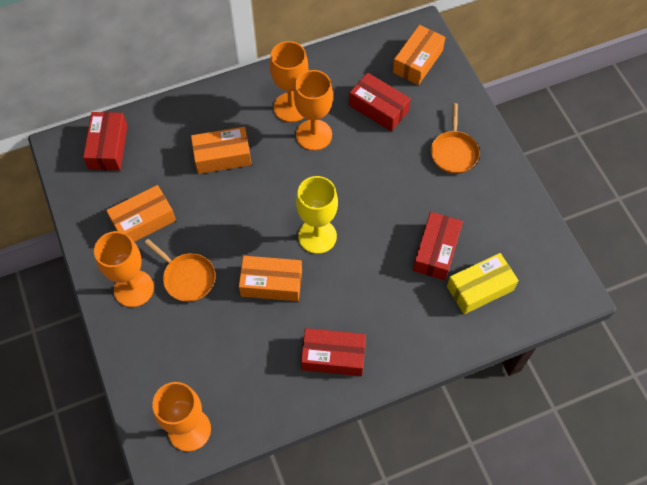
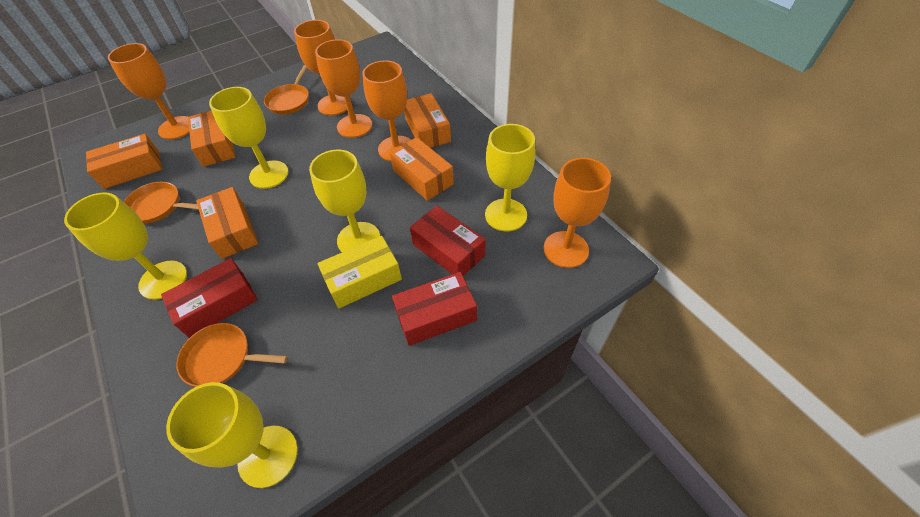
orange box: 4 -> 5
orange goblet: 4 -> 5
orange pan: 2 -> 3
red box: 4 -> 3
yellow goblet: 1 -> 5

